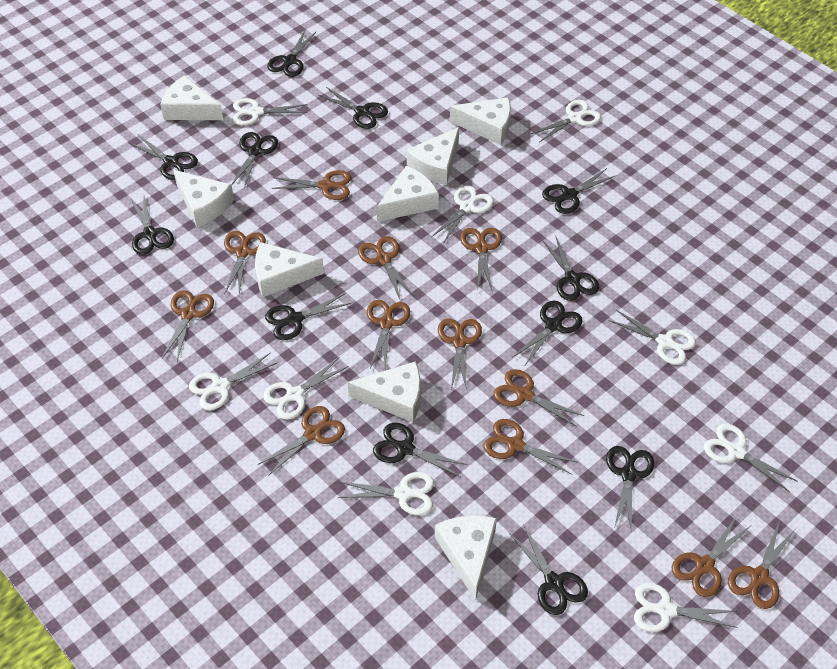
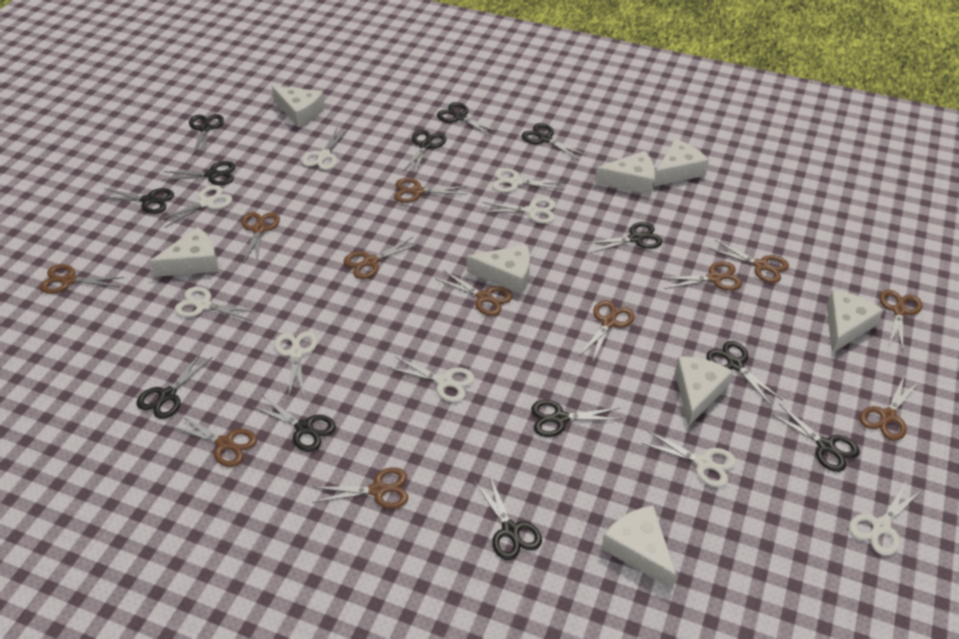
black scissors: 12 -> 13

